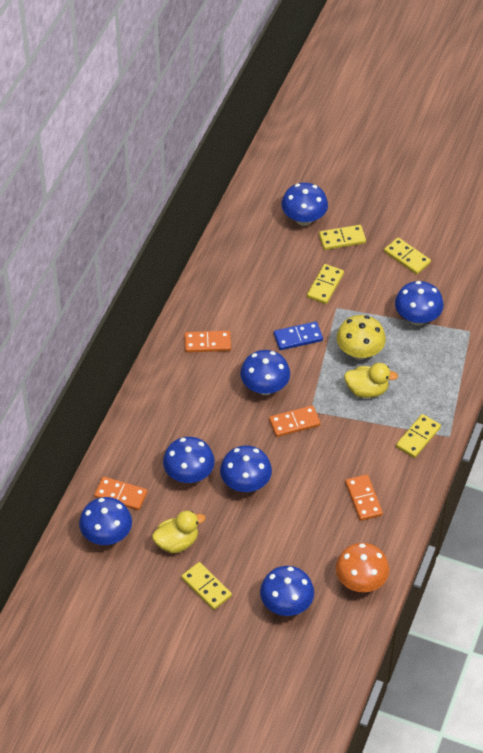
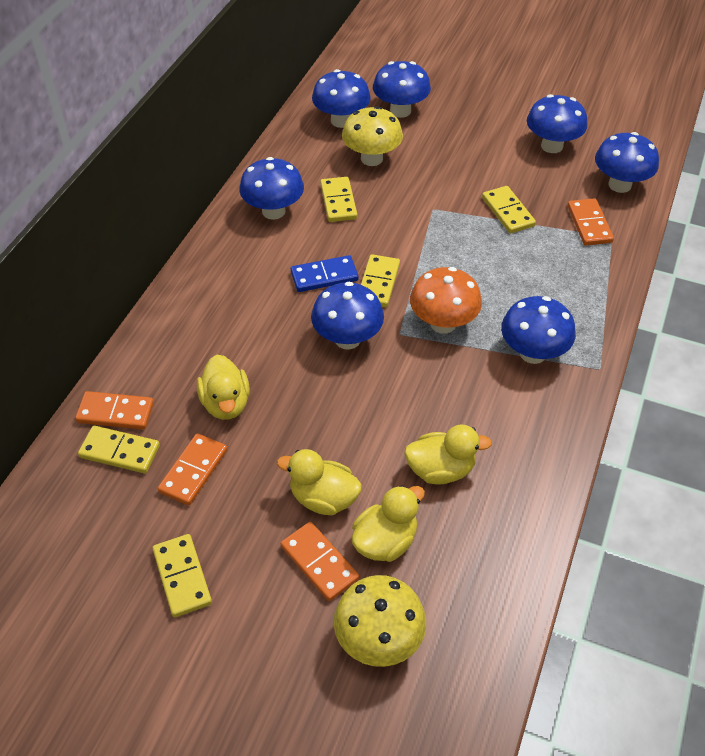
yellow duck: 2 -> 4
yellow mushroom: 1 -> 2

